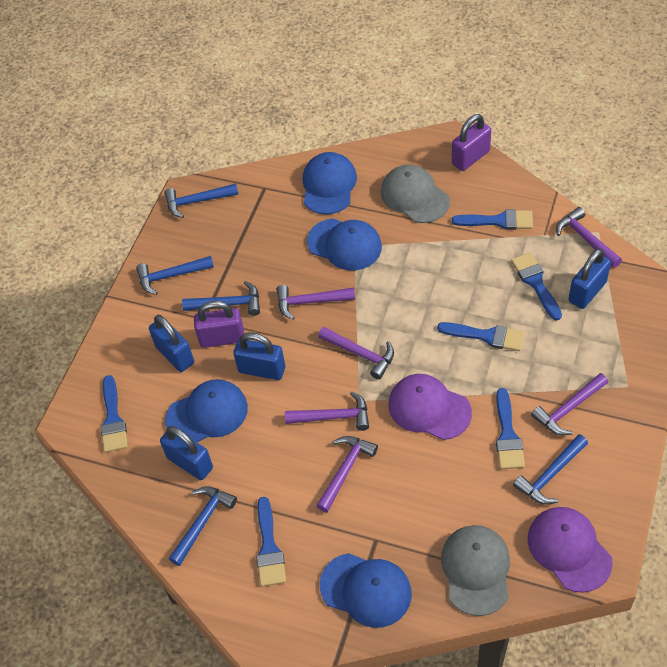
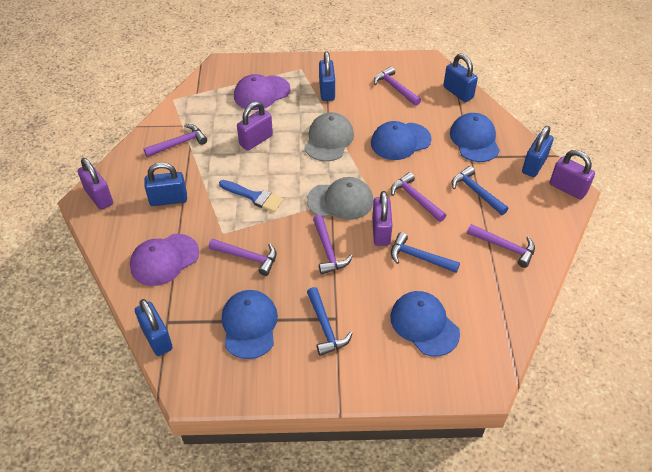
blue brush: 6 -> 1
blue hammer: 5 -> 3
blue padlock: 4 -> 5
purple padlock: 2 -> 4

